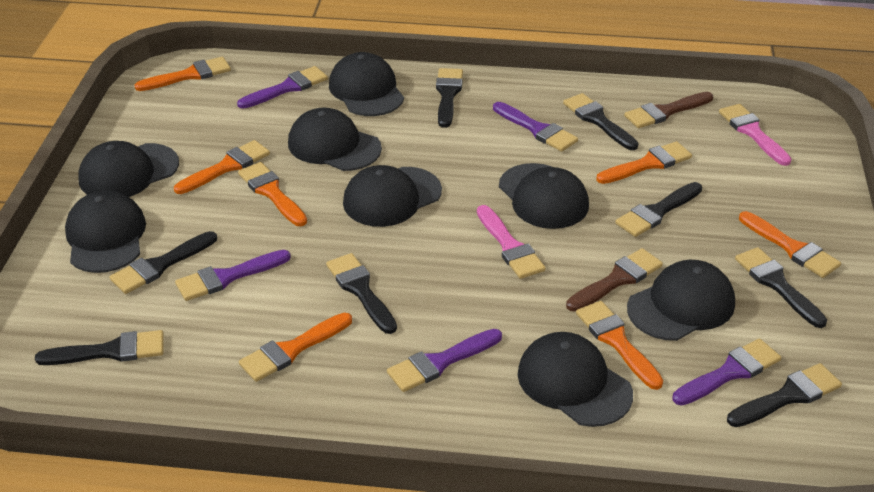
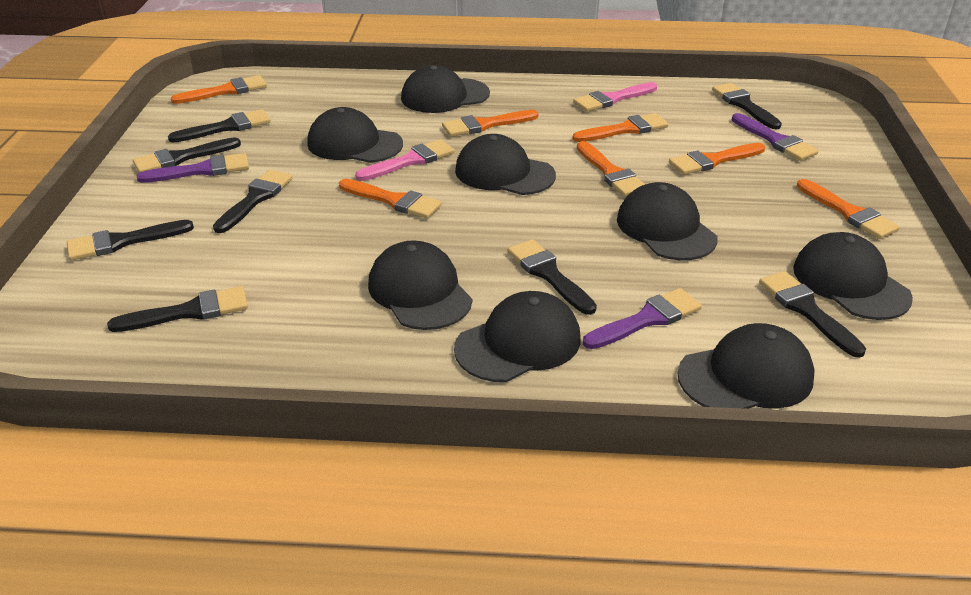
brown brush: 2 -> 0
purple brush: 5 -> 3

